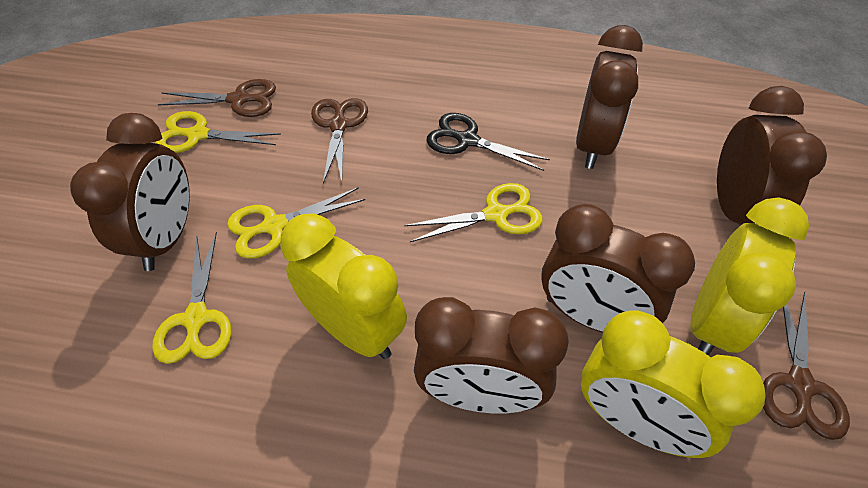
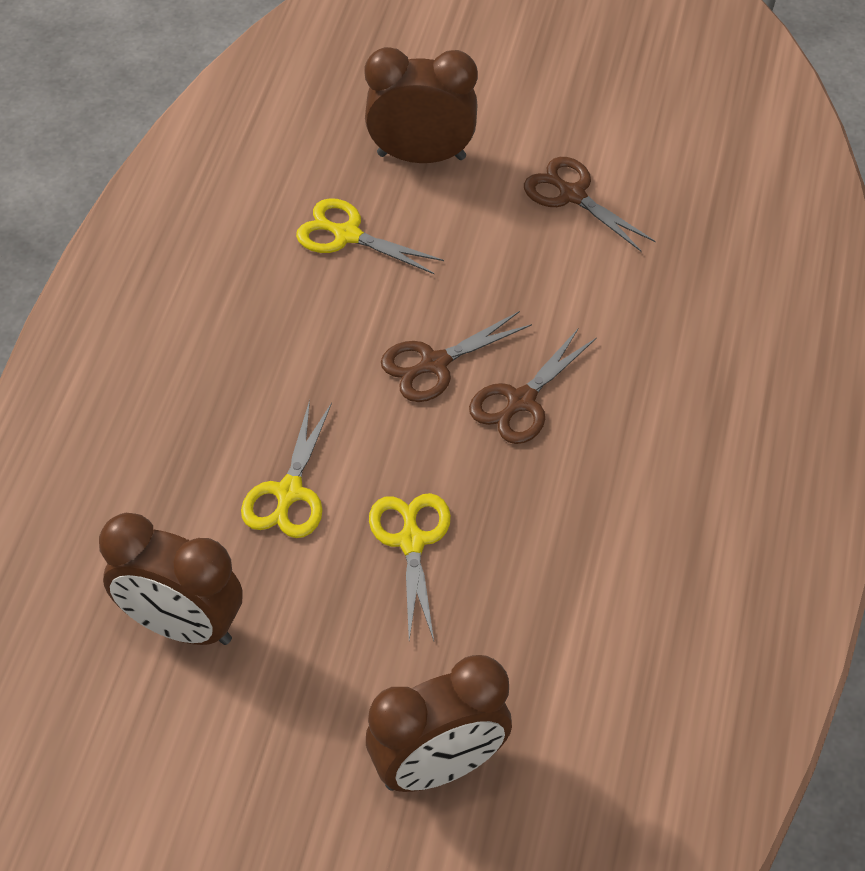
black scissors: 1 -> 0
brown clock: 5 -> 3
yellow clock: 3 -> 0
yellow scissors: 4 -> 3

